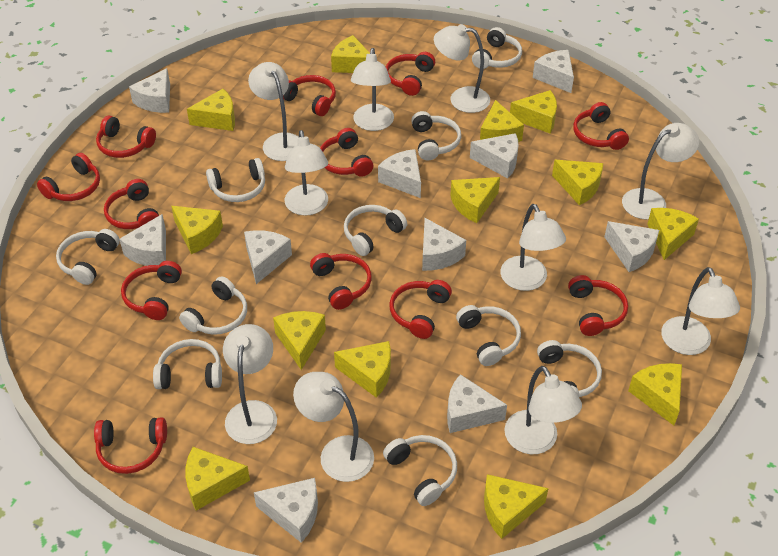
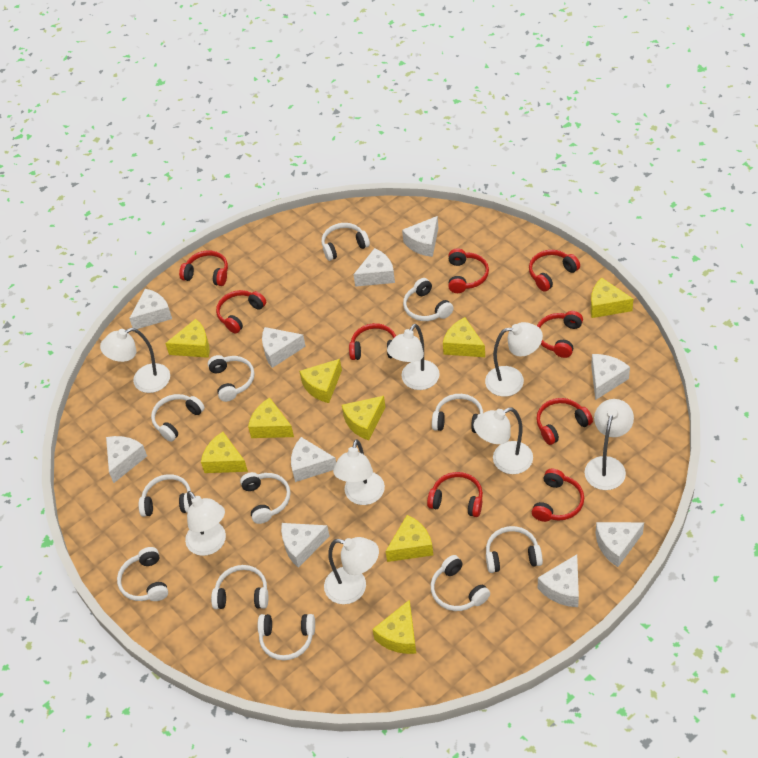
red headphones: 12 -> 9
white headphones: 10 -> 12
white lamp: 10 -> 8
yellow cheese: 13 -> 9

